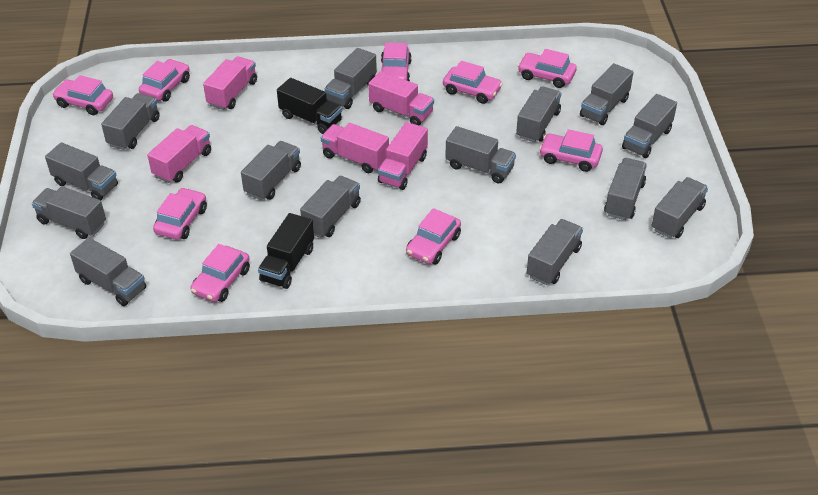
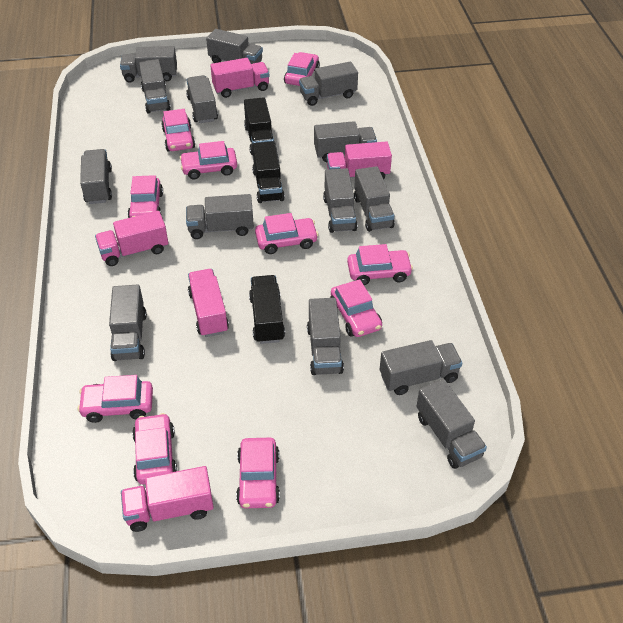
black truck: 2 -> 3
pink car: 9 -> 10

